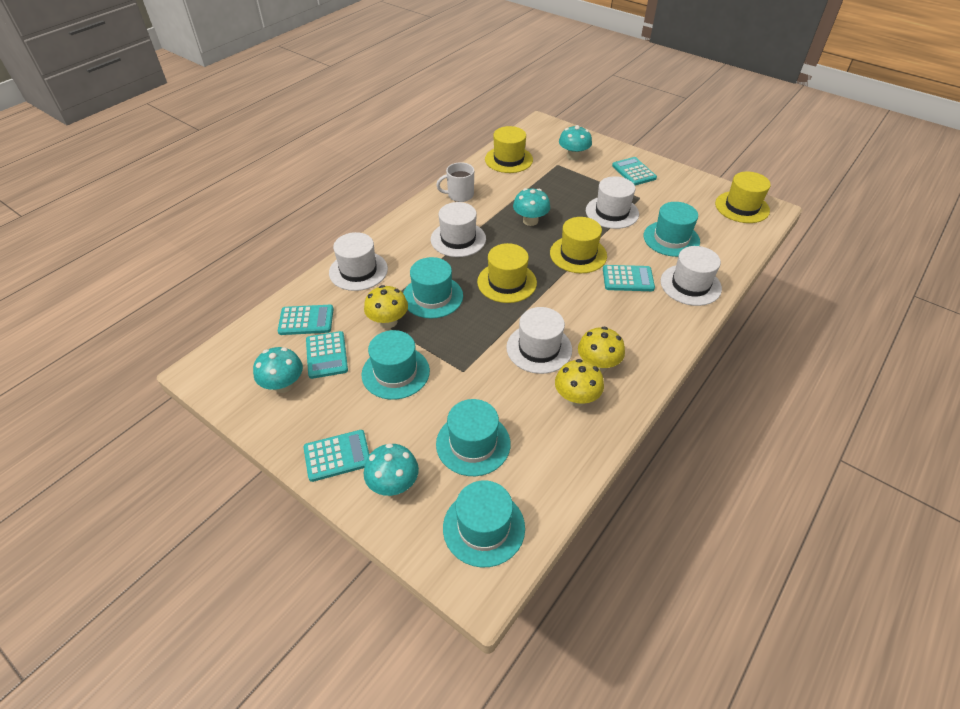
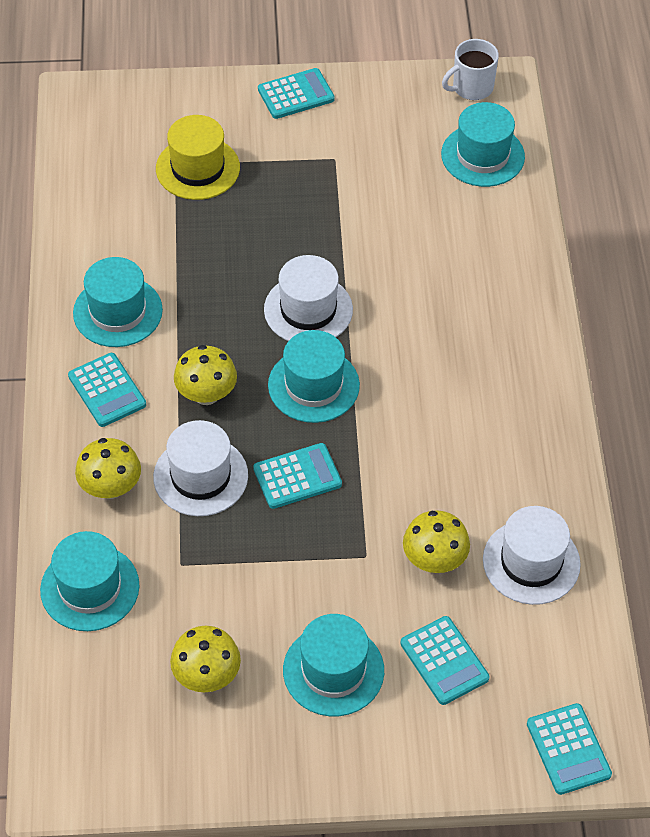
turquoise mushroom: 4 -> 0
white hat: 5 -> 3
yellow hat: 4 -> 1
yellow mushroom: 3 -> 4

